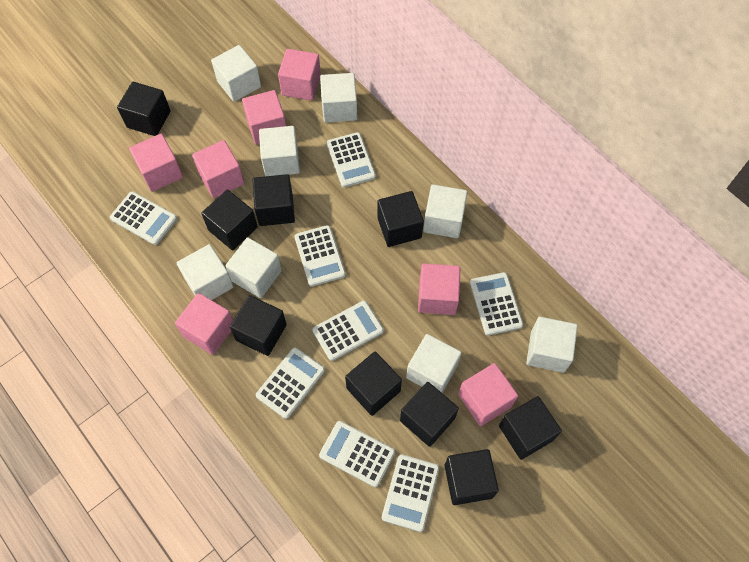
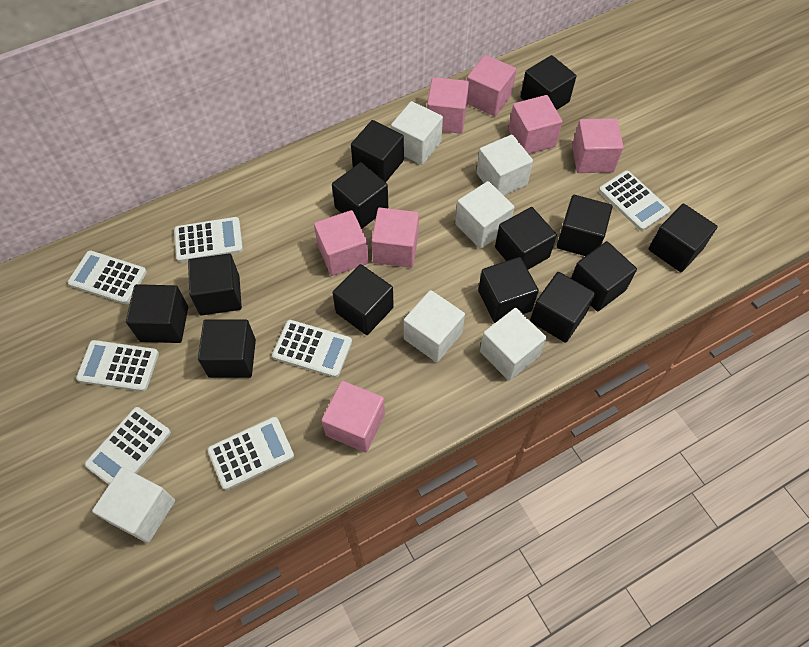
black cube: 9 -> 13
white calculator: 8 -> 7
white cube: 8 -> 6

